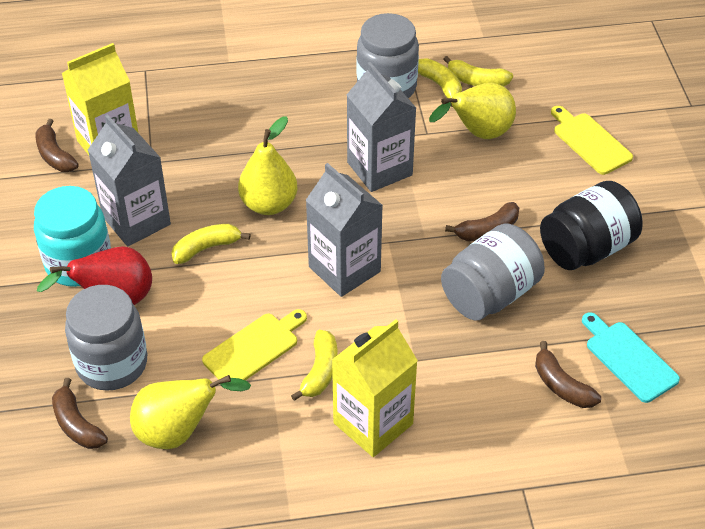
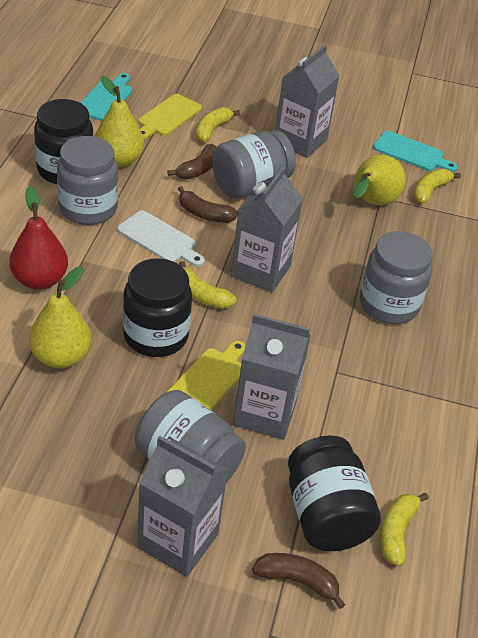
black jar: 1 -> 3
brown banana: 4 -> 3
grey carton: 3 -> 4
grey jar: 3 -> 4
turquoise cutting board: 1 -> 2
turquoise jar: 1 -> 0
white cutting board: 0 -> 1
yellow carton: 2 -> 0

